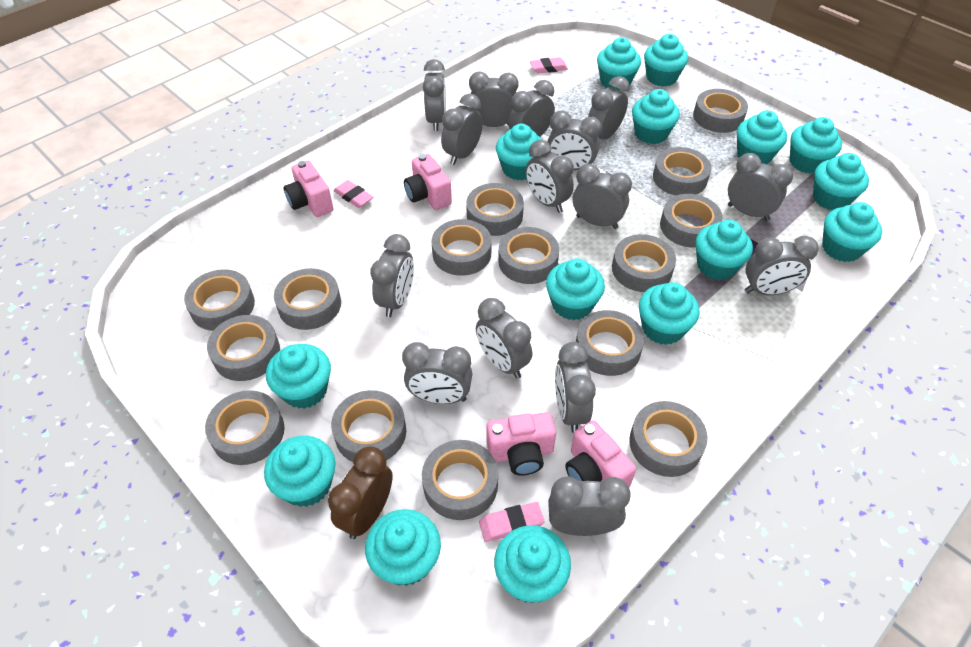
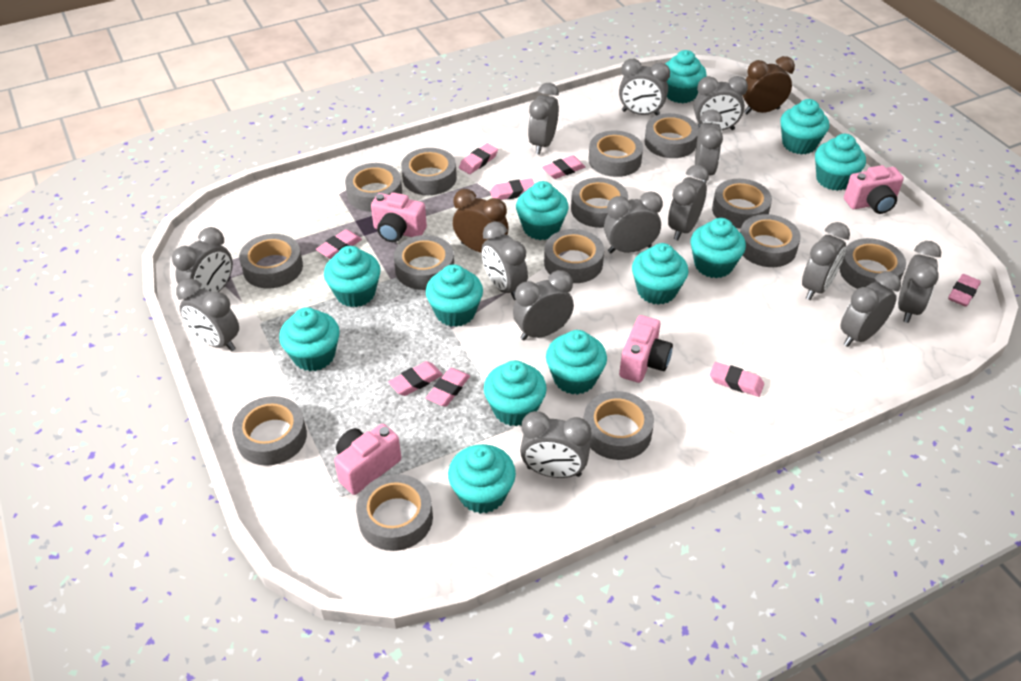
brown clock: 1 -> 2
grey clock: 15 -> 14
grey tape: 15 -> 14
pink eraser: 3 -> 8
turquoise cupcake: 15 -> 12

